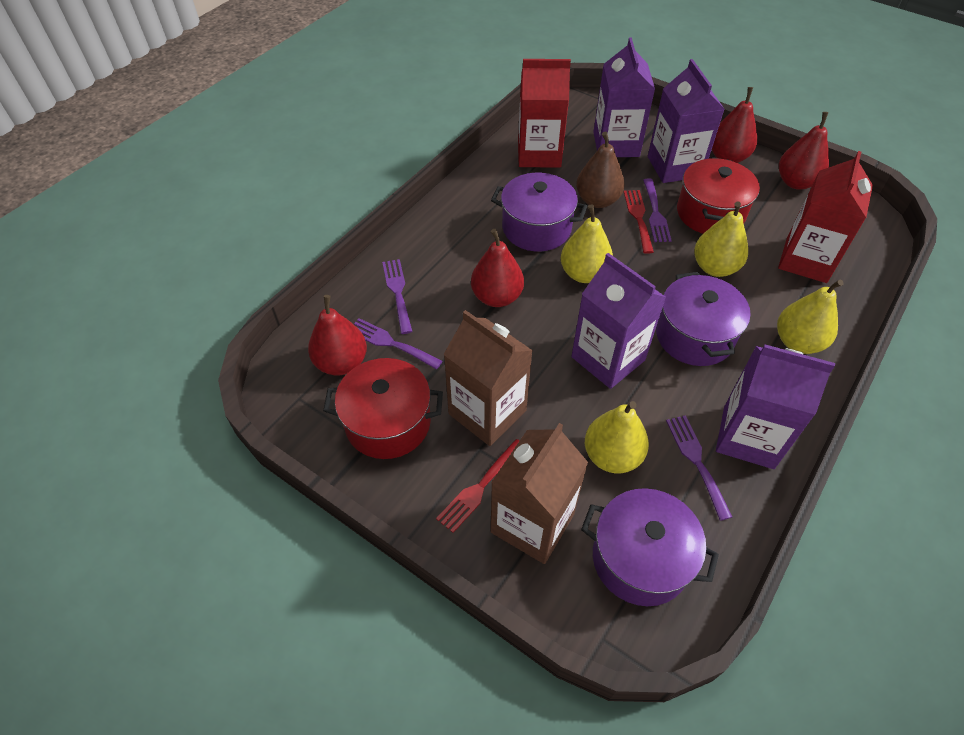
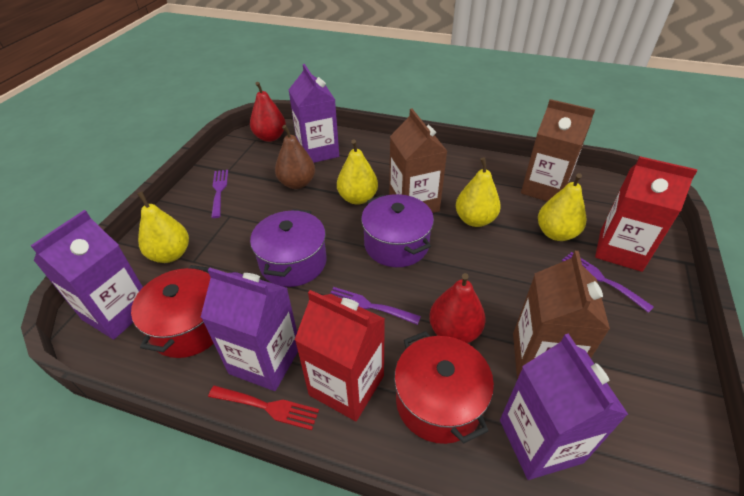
brown carton: 2 -> 3
purple fork: 4 -> 3
purple pot: 3 -> 2
red fork: 2 -> 1
red pear: 4 -> 2

